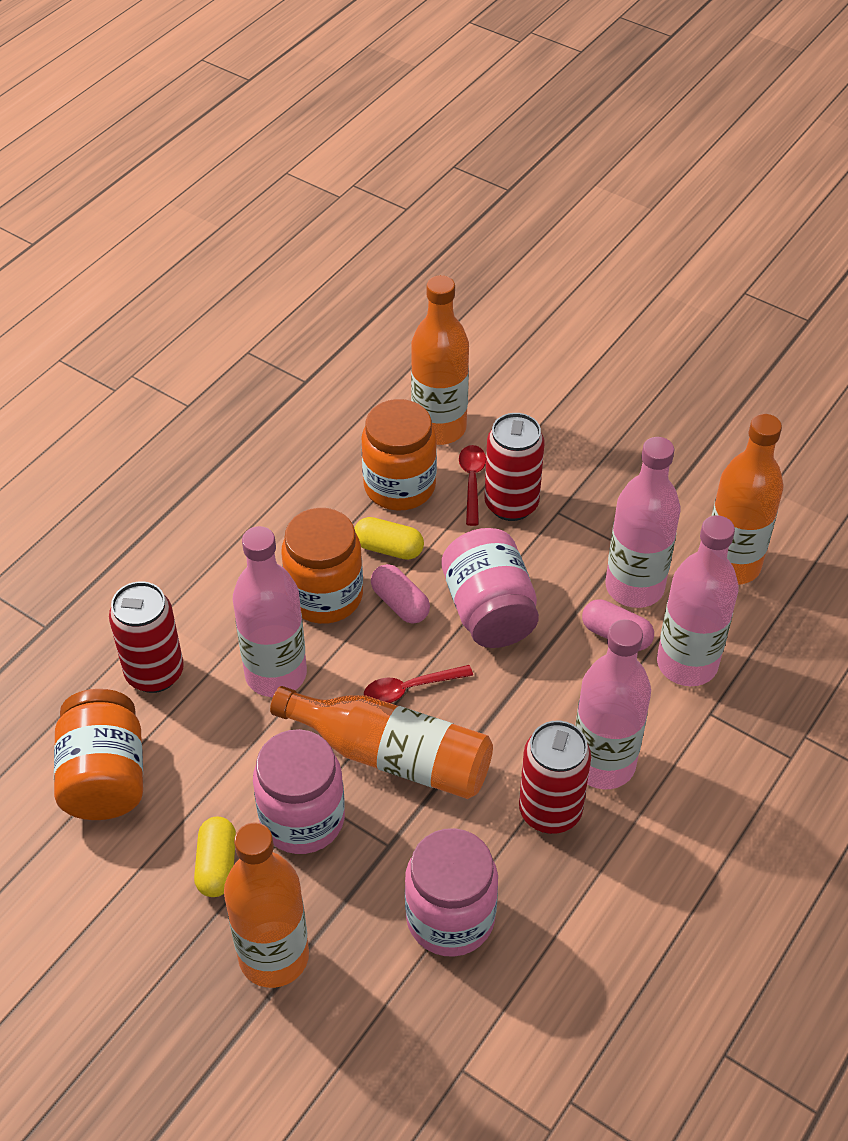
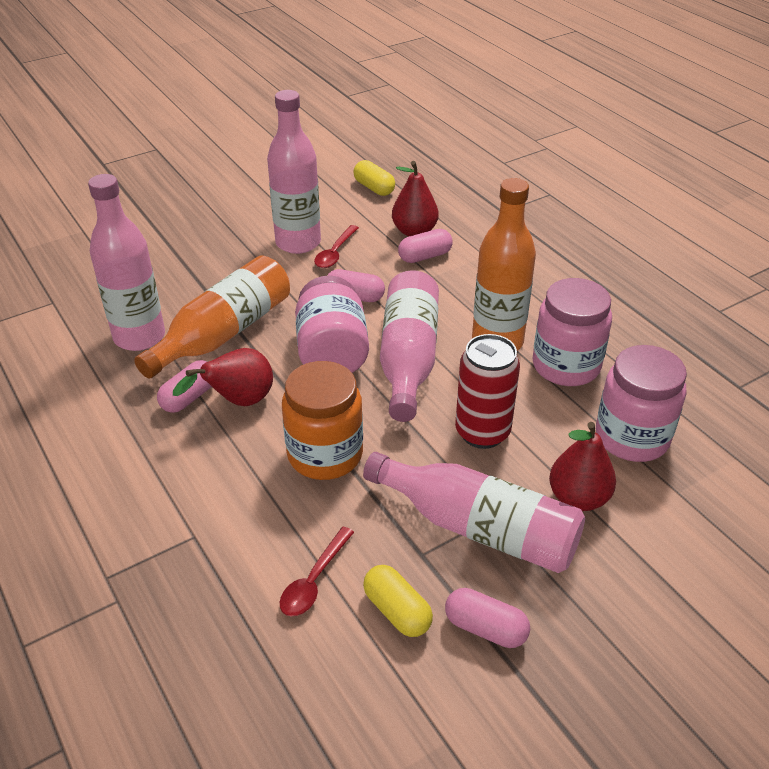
orange bottle: 4 -> 2
orange jar: 3 -> 1
pink capsule: 2 -> 4
red can: 3 -> 1
red pear: 0 -> 3

